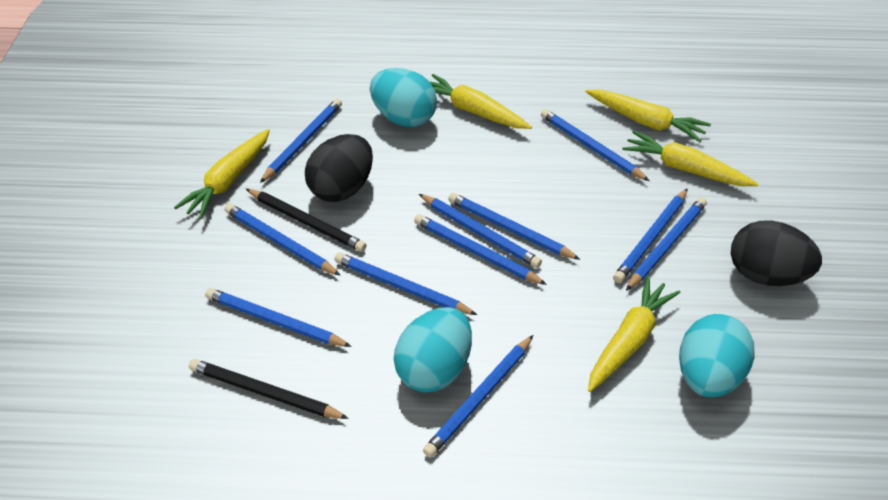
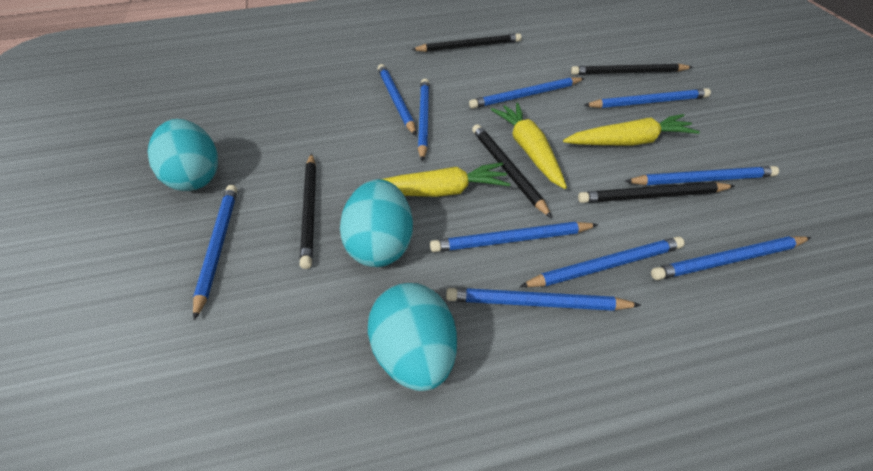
black egg: 2 -> 0
black pencil: 2 -> 5
blue pencil: 11 -> 10
yellow carrot: 5 -> 3

